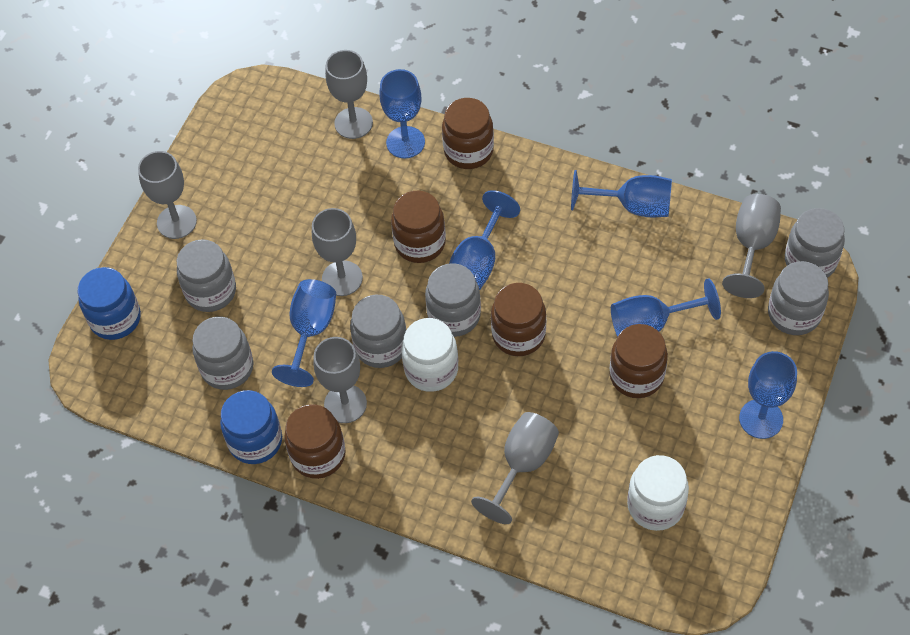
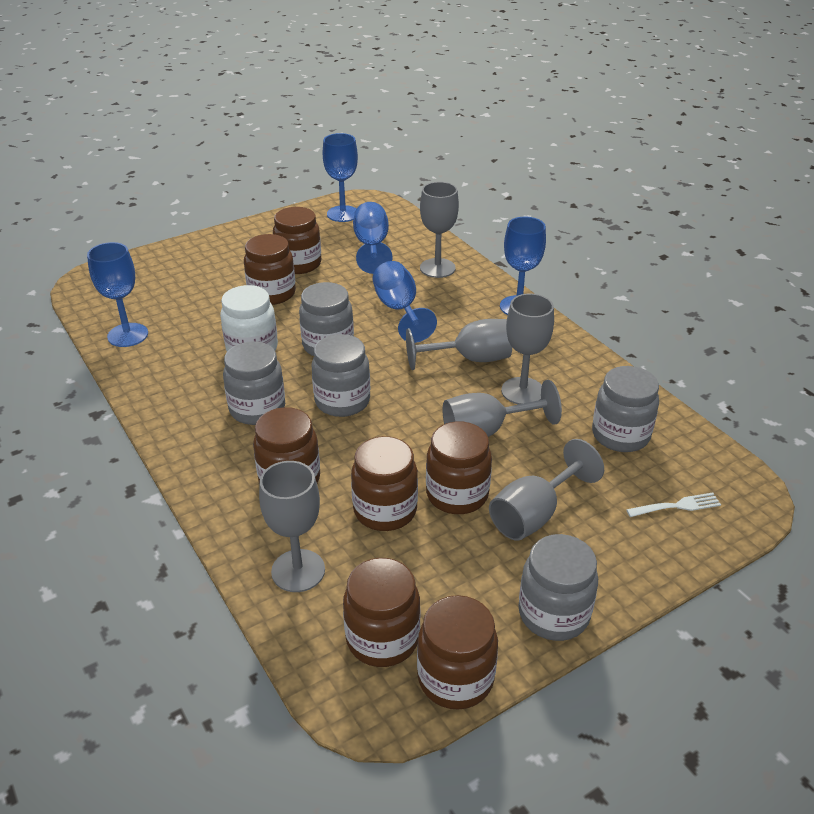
blue goblet: 6 -> 5
blue jar: 2 -> 0
brown jar: 5 -> 7
grey jar: 6 -> 5
white fork: 0 -> 1
white jar: 2 -> 1

